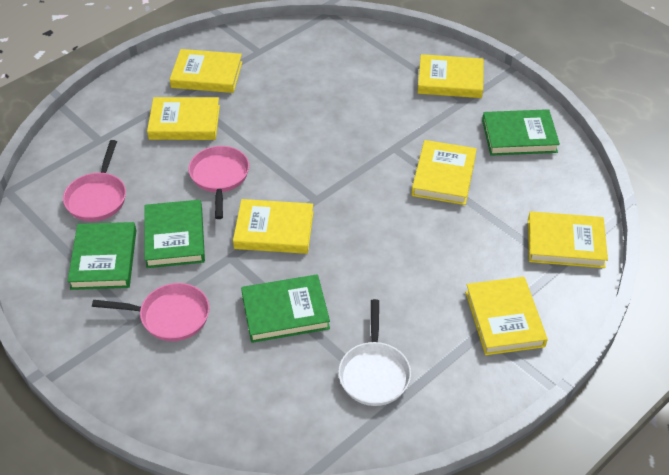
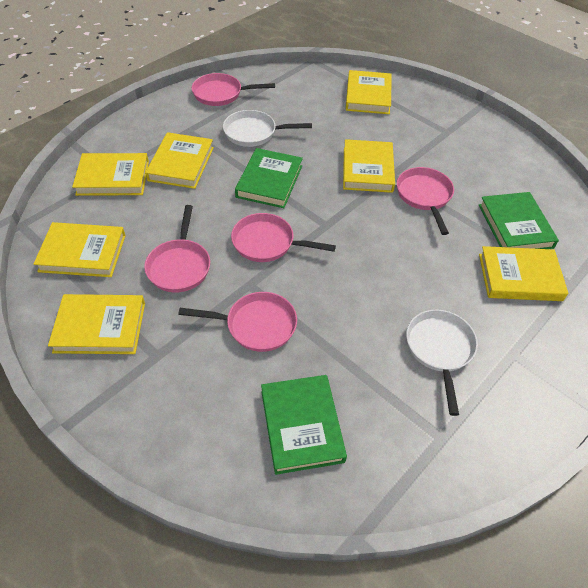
green book: 4 -> 3
pink pan: 3 -> 5
white pan: 1 -> 2

